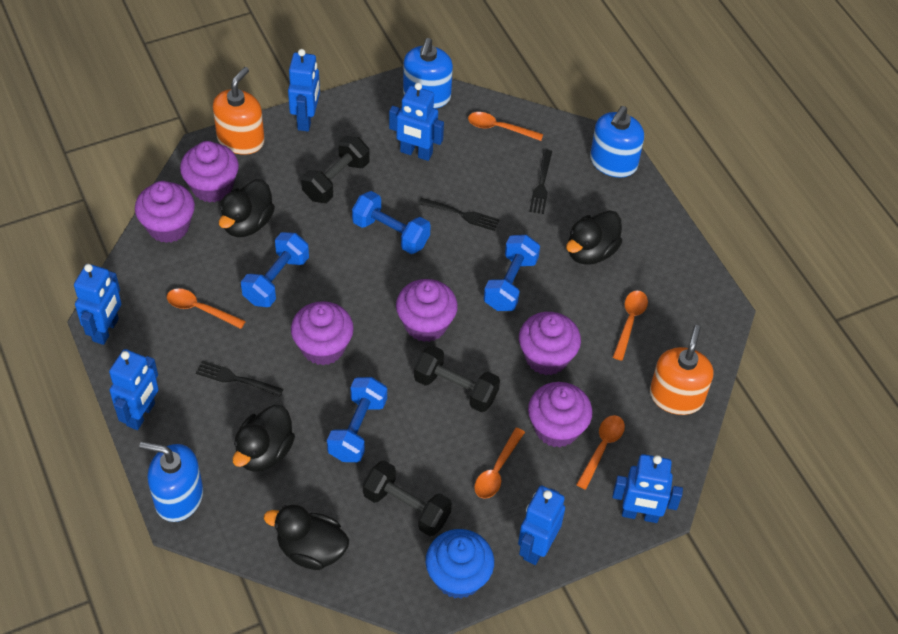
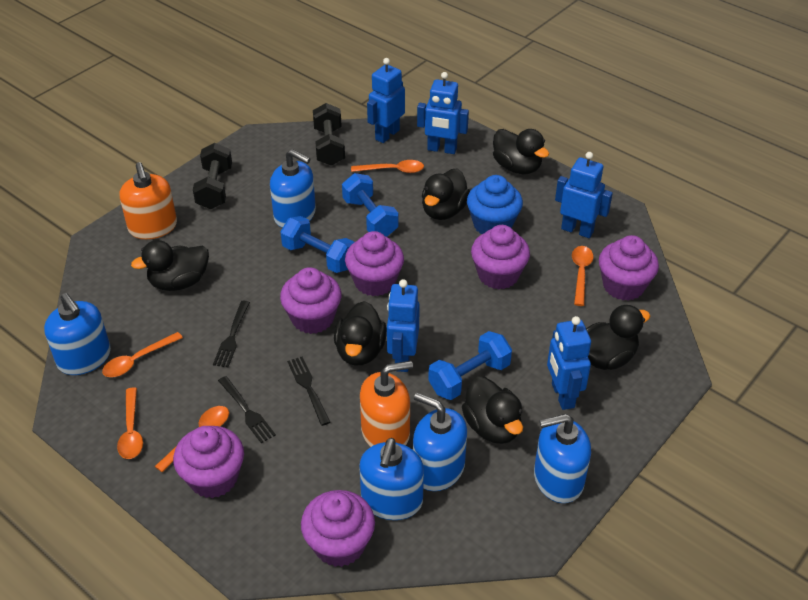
black duck: 4 -> 6
black dumbbell: 3 -> 2
blue dumbbell: 4 -> 3
blue robot: 6 -> 5
blue soap dispenser: 3 -> 5

